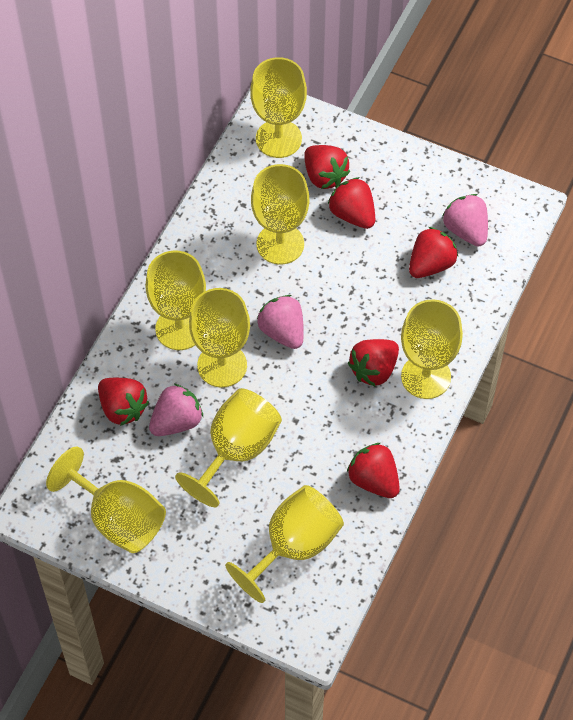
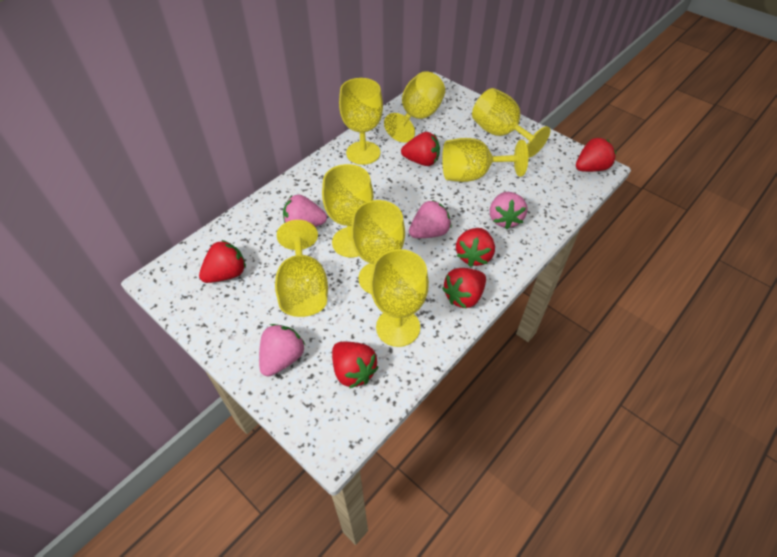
pink strawberry: 3 -> 4

